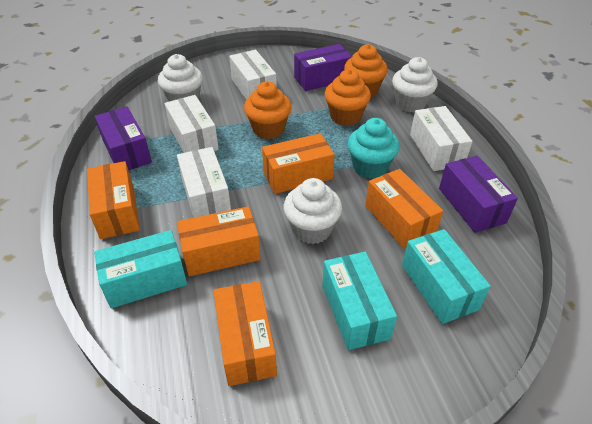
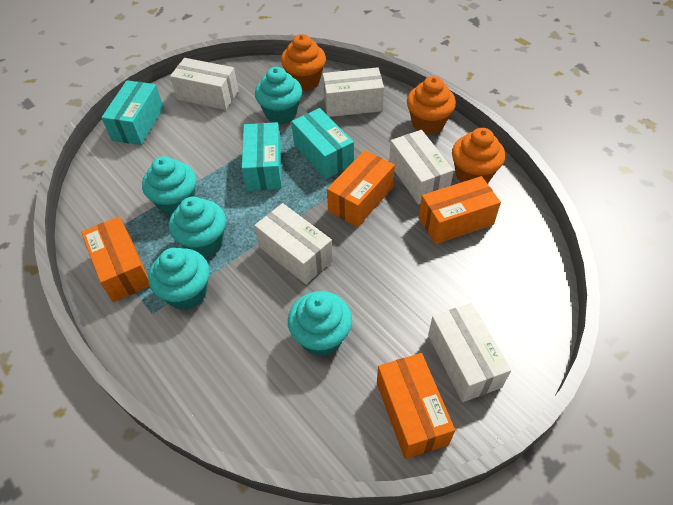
orange box: 5 -> 4
purple box: 3 -> 0
turquoise cupcake: 1 -> 5
white box: 4 -> 5
white cupcake: 3 -> 0

